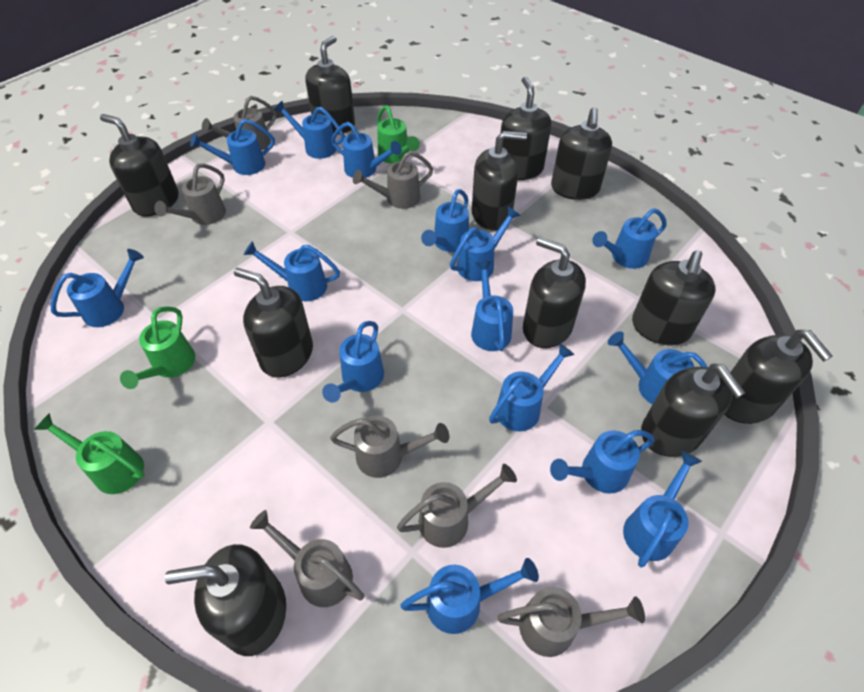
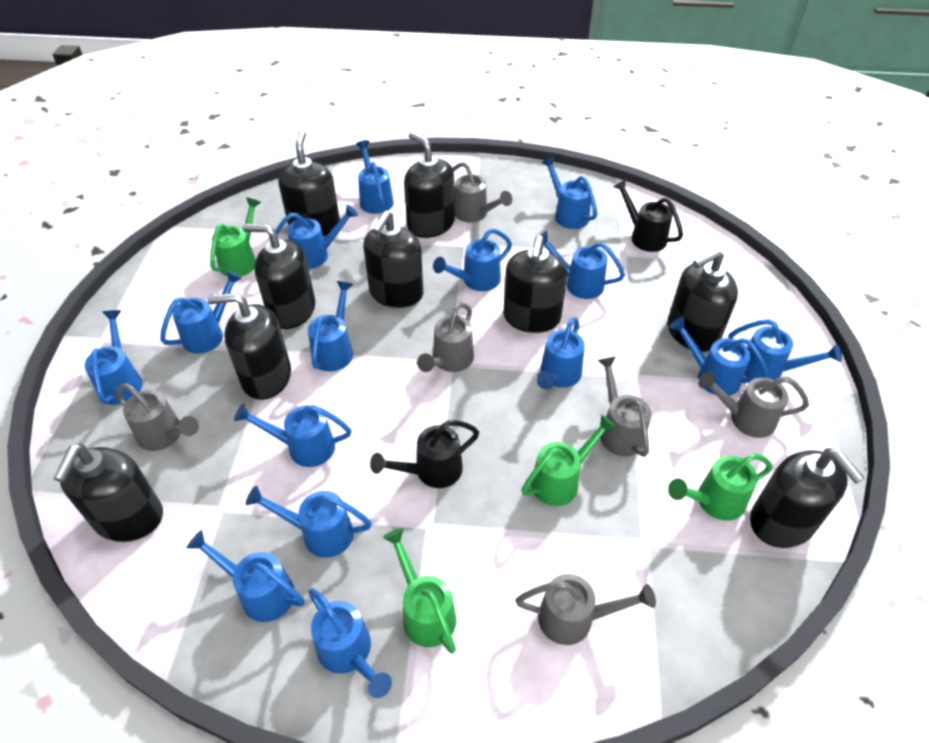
black soap dispenser: 11 -> 9
black watering can: 0 -> 2
green watering can: 3 -> 4
grey watering can: 7 -> 6

